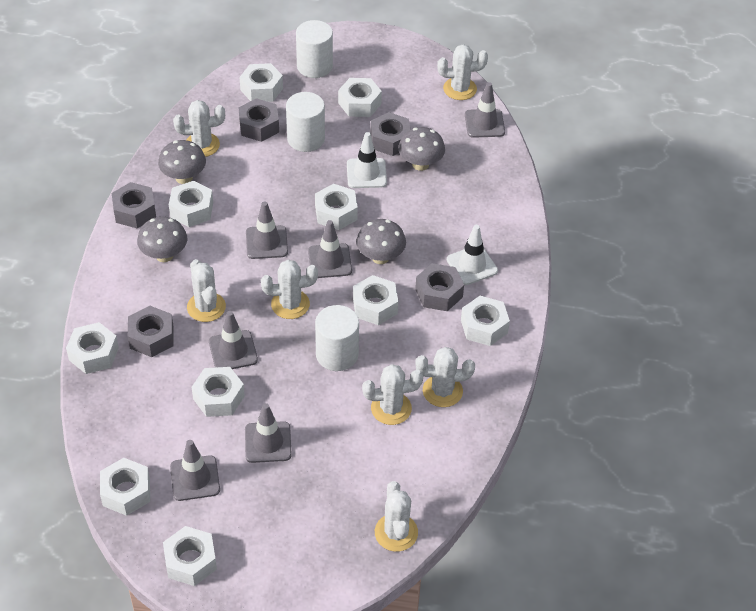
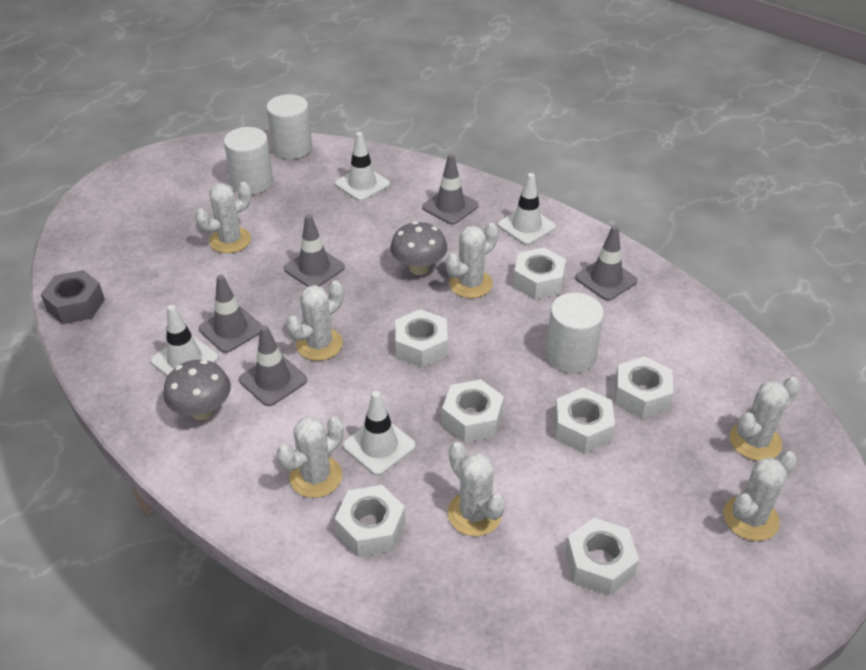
grey mushroom: 4 -> 2
grey nut: 5 -> 1
grey traffic cone: 6 -> 5
white nut: 10 -> 7
white traffic cone: 2 -> 4

